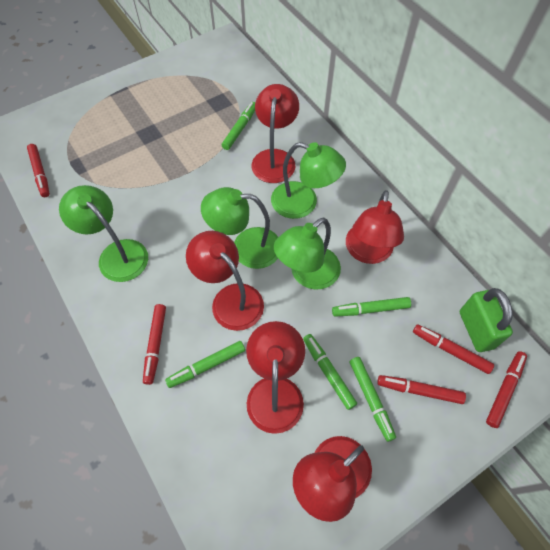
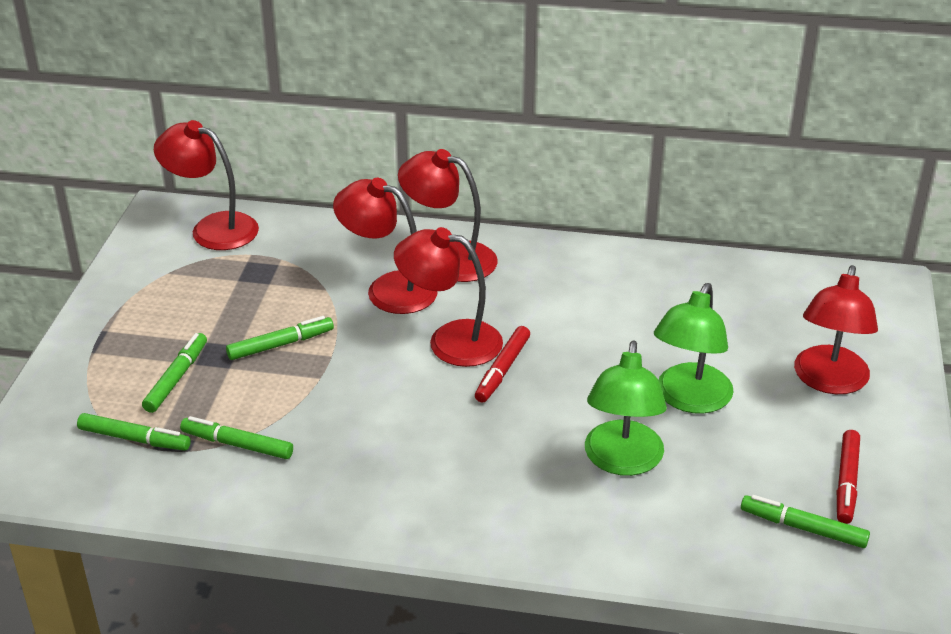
green lamp: 4 -> 2
green padlock: 1 -> 0
red marker: 5 -> 2

